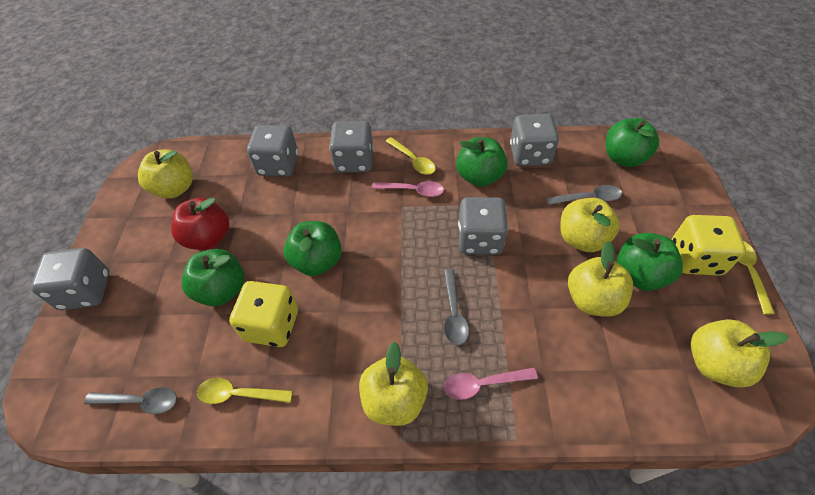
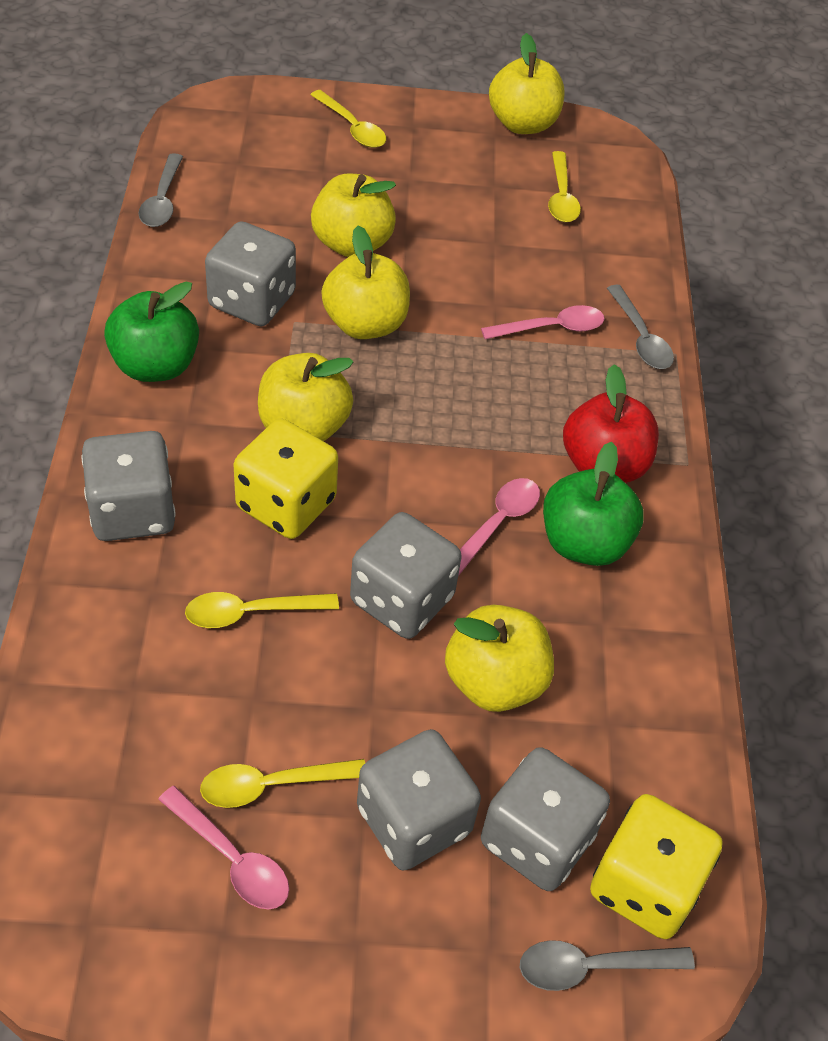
green apple: 5 -> 2
pink spoon: 2 -> 3
yellow spoon: 3 -> 4

